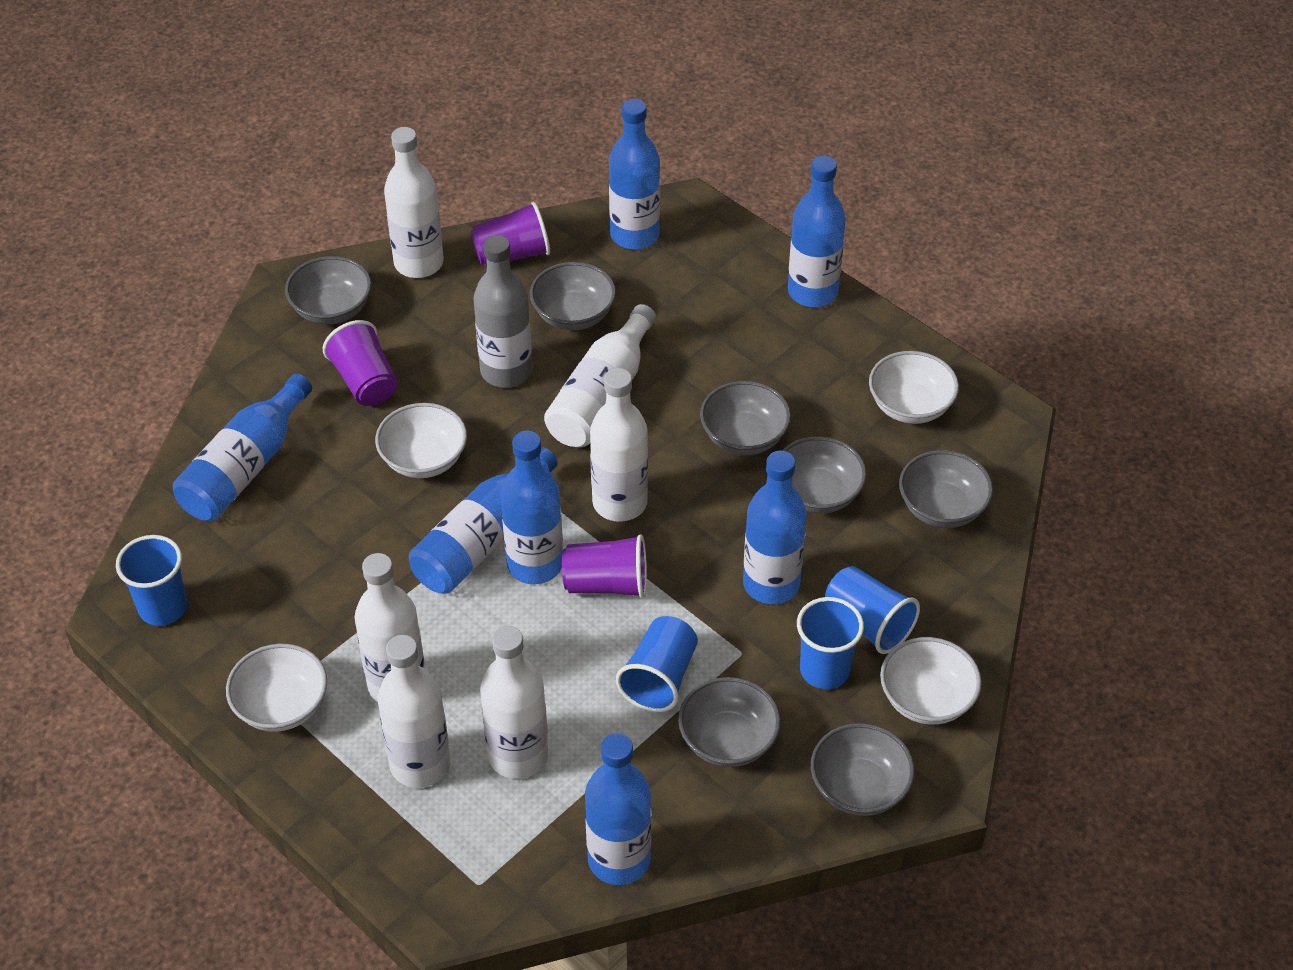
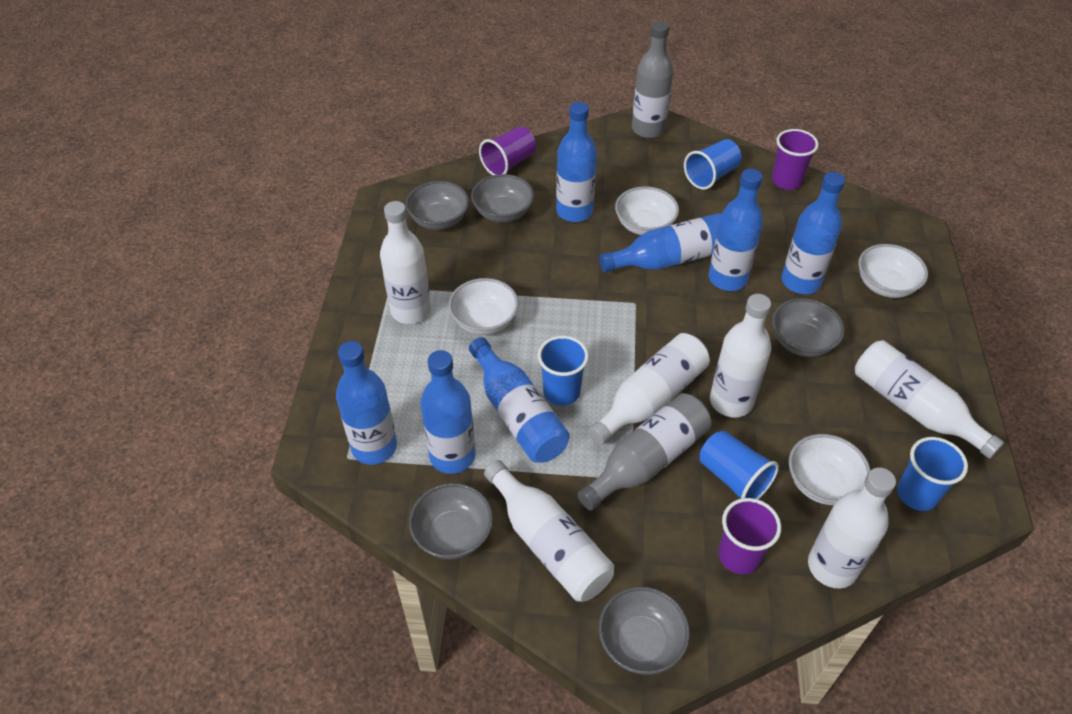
grey bottle: 1 -> 2
grey bowl: 7 -> 5

